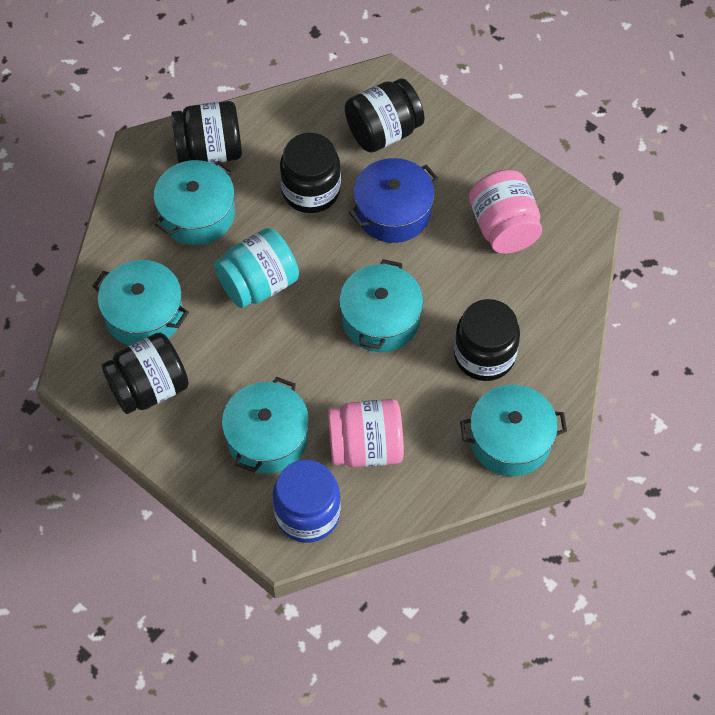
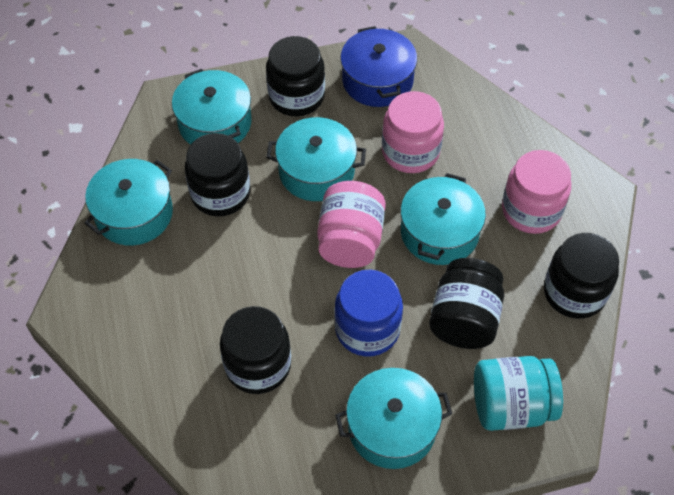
pink jar: 2 -> 3

